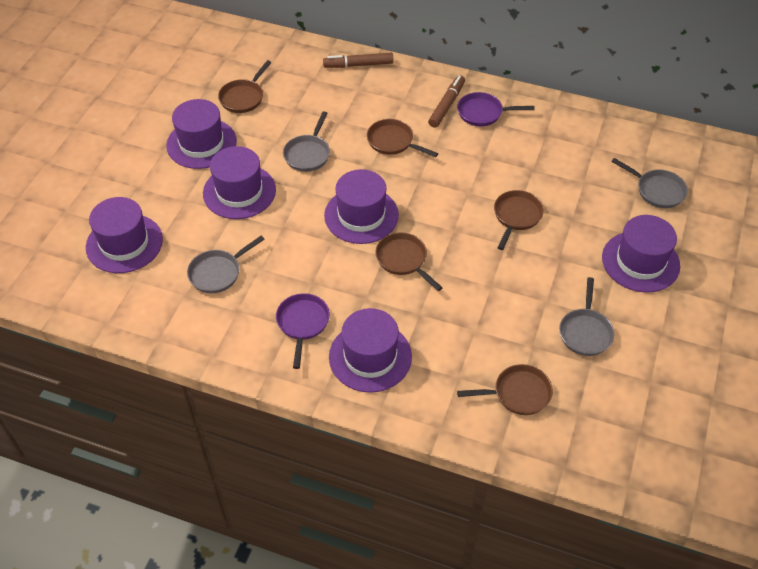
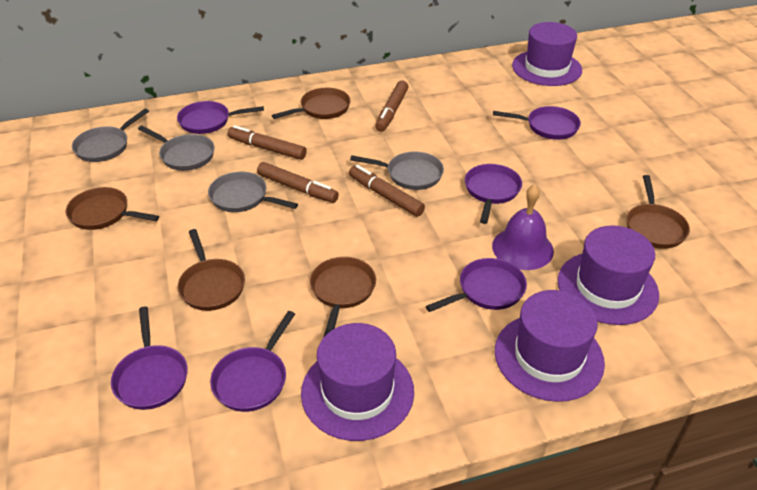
brown marker: 2 -> 4
purple bell: 0 -> 1
purple hat: 6 -> 4
purple pan: 2 -> 6

